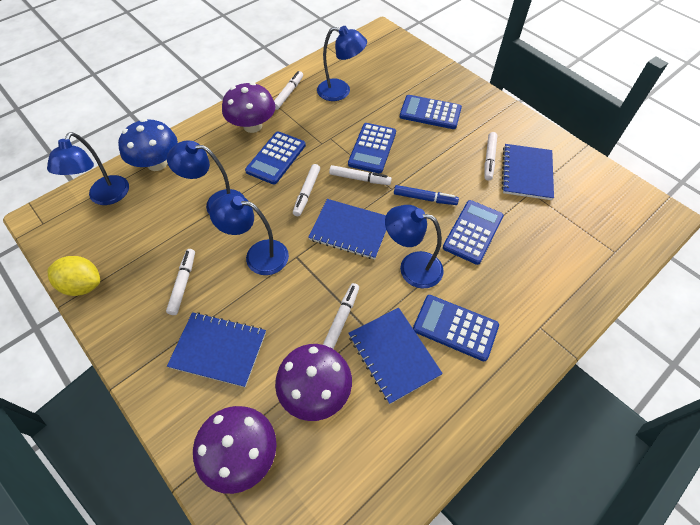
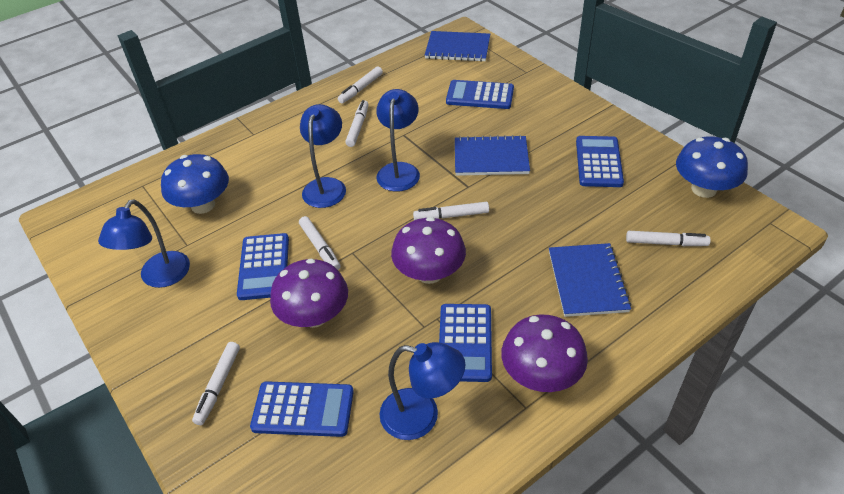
blue lamp: 5 -> 4
blue marker: 1 -> 0
blue mushroom: 1 -> 2
blue notebook: 4 -> 3
yellow lemon: 1 -> 0

